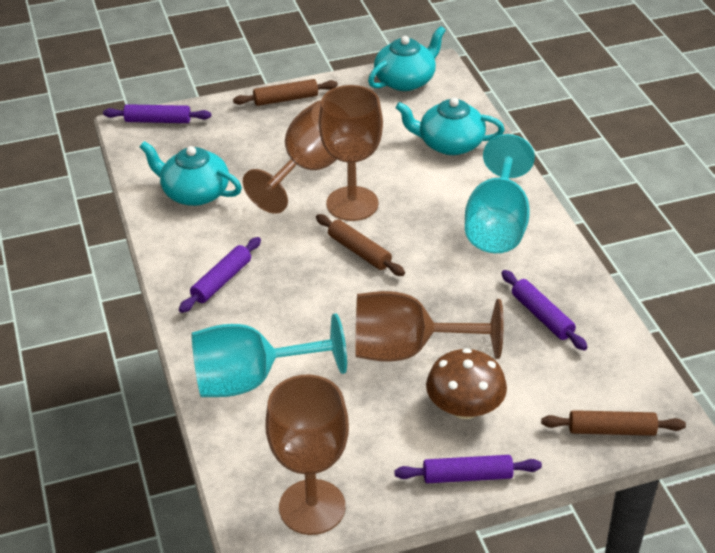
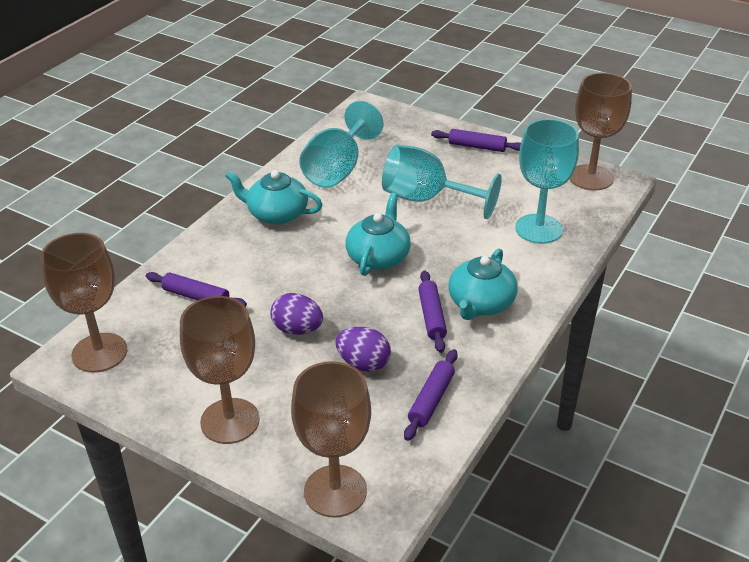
brown mushroom: 1 -> 0
brown rolling pin: 3 -> 0
purple egg: 0 -> 2
turquoise goblet: 2 -> 3

